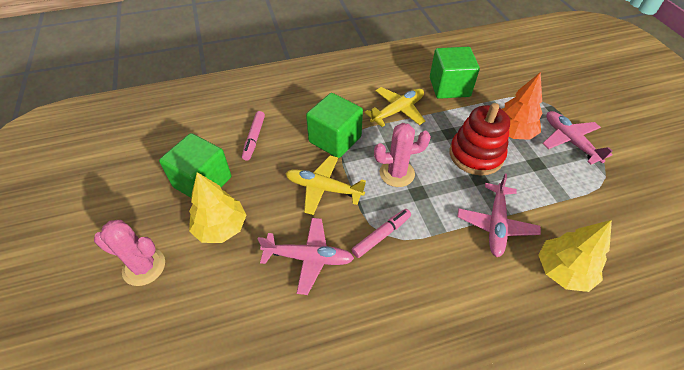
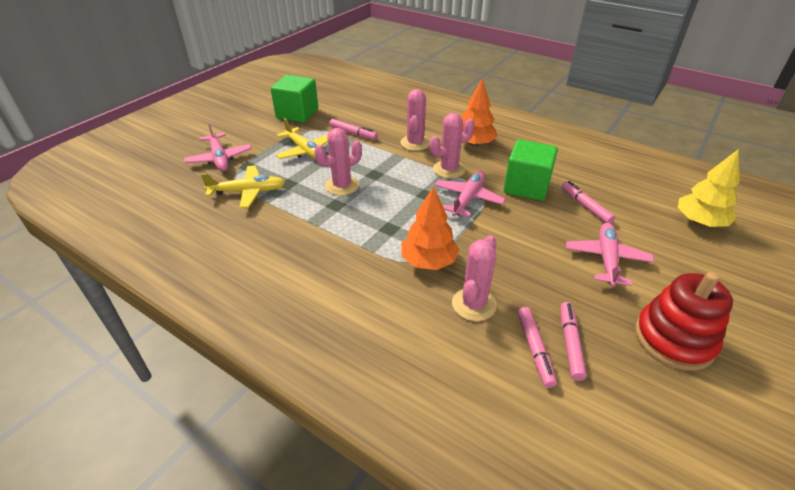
green cube: 3 -> 2
orange tree: 1 -> 2
pink cactus: 2 -> 4
pink marker: 2 -> 4
yellow tree: 2 -> 1

